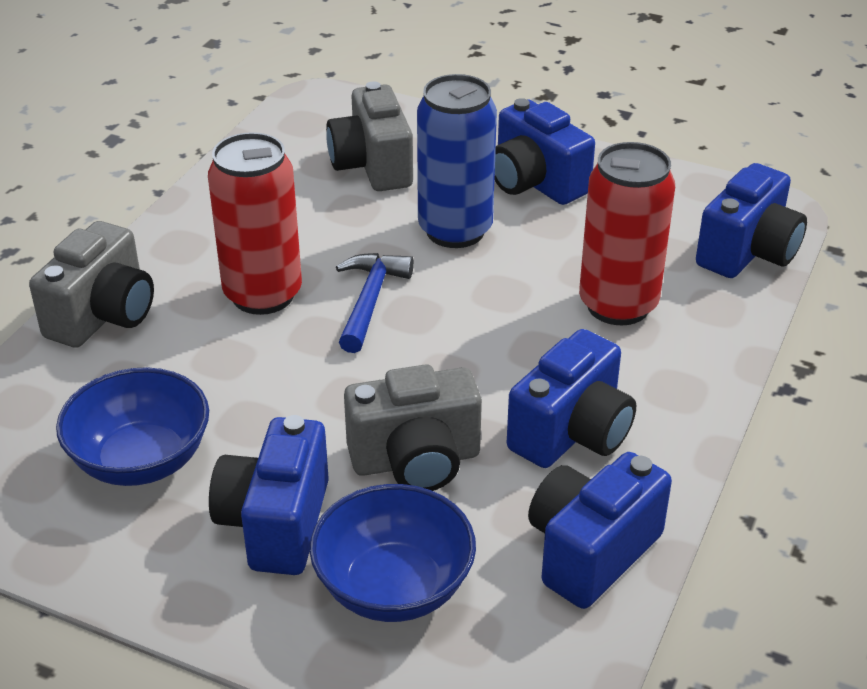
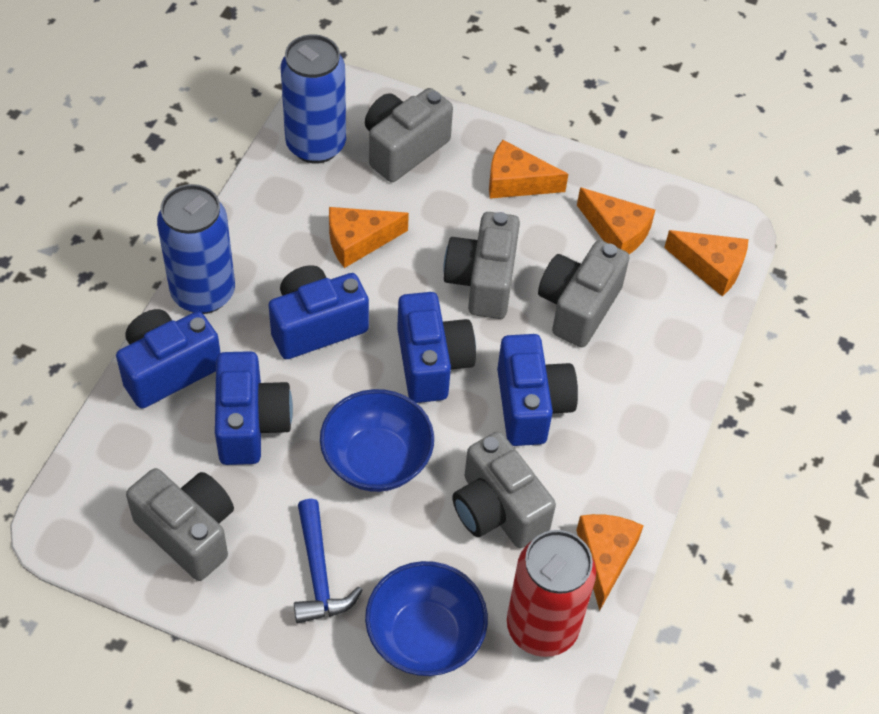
blue can: 1 -> 2
grey camera: 3 -> 5
orange cheese: 0 -> 5
red can: 2 -> 1

